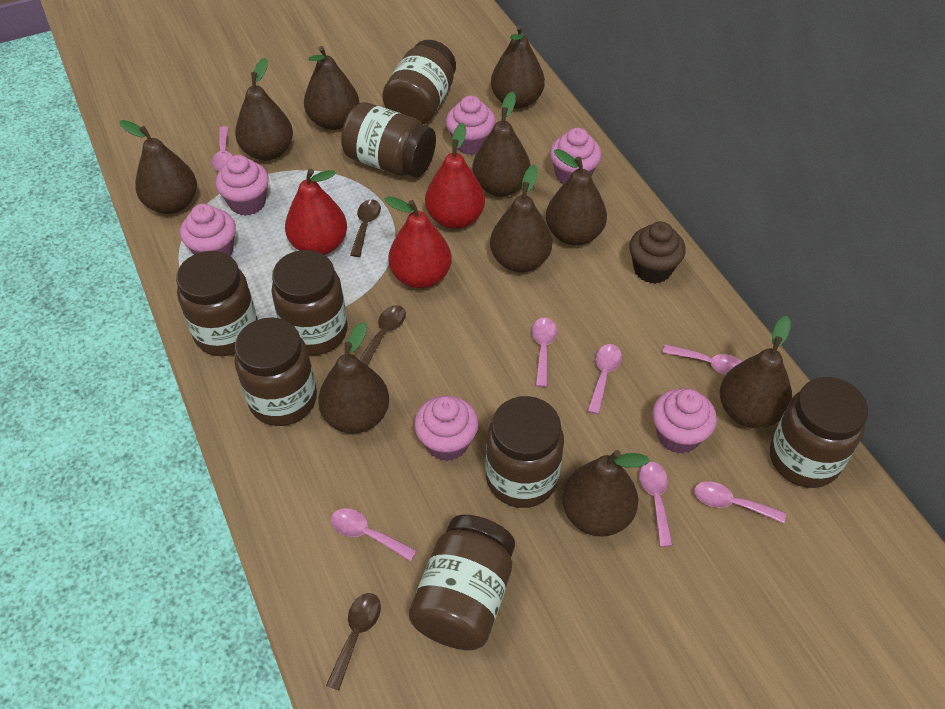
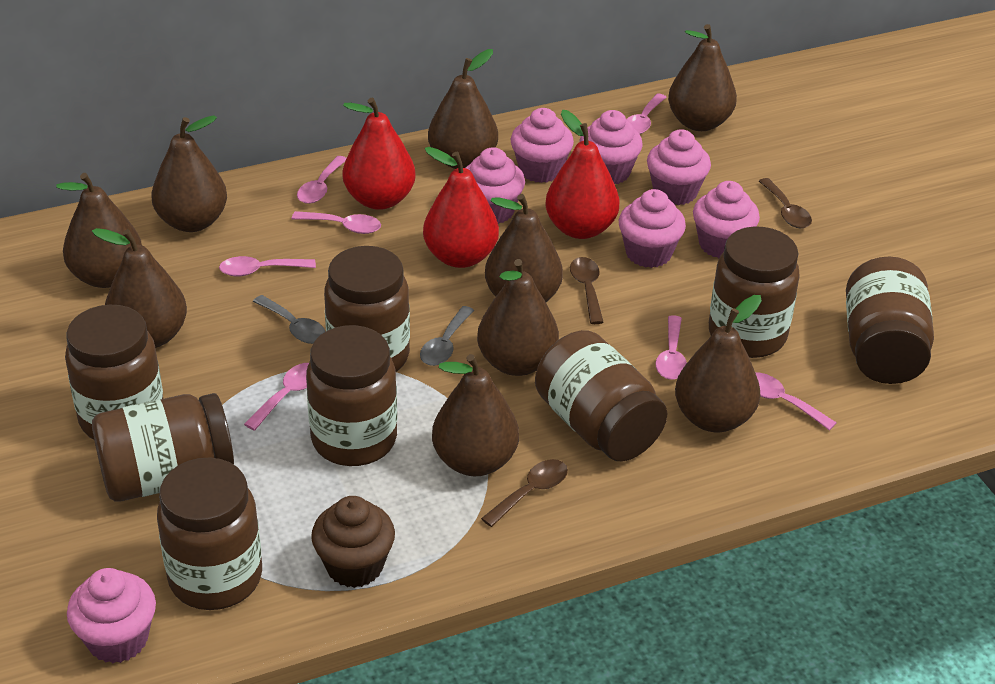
brown pear: 10 -> 9
grey spoon: 0 -> 2
pink cupcake: 6 -> 7

